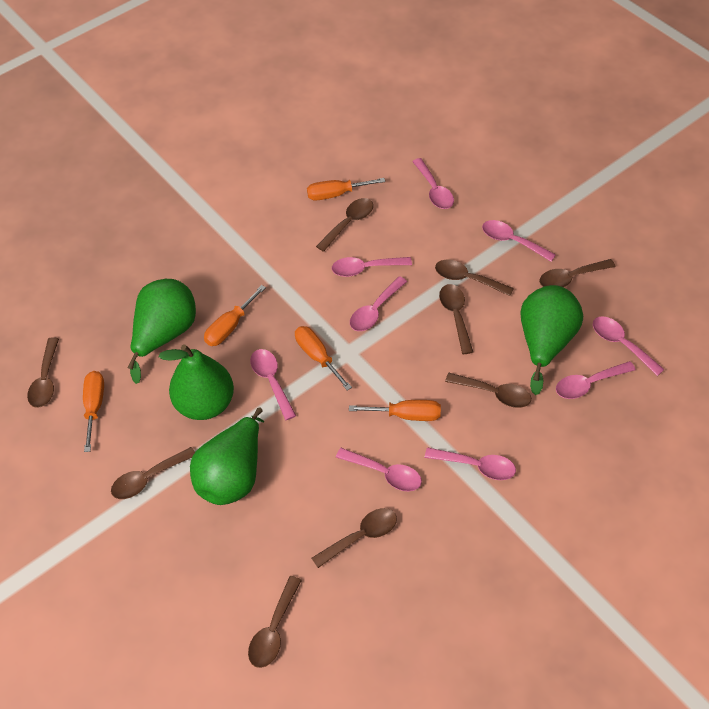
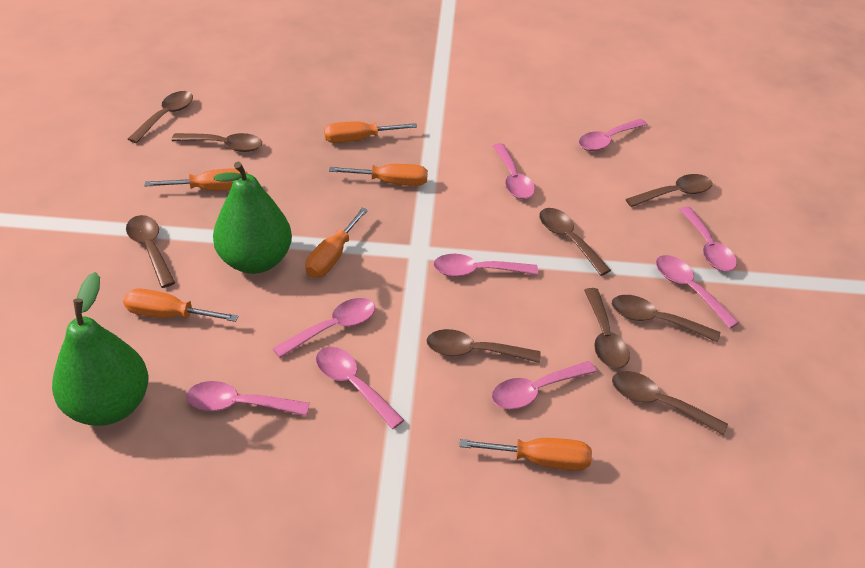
green pear: 4 -> 2
orange screwdriver: 5 -> 6

